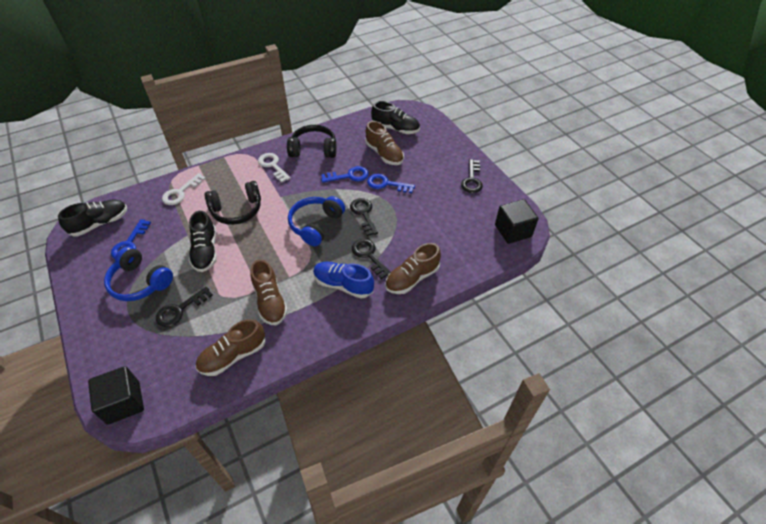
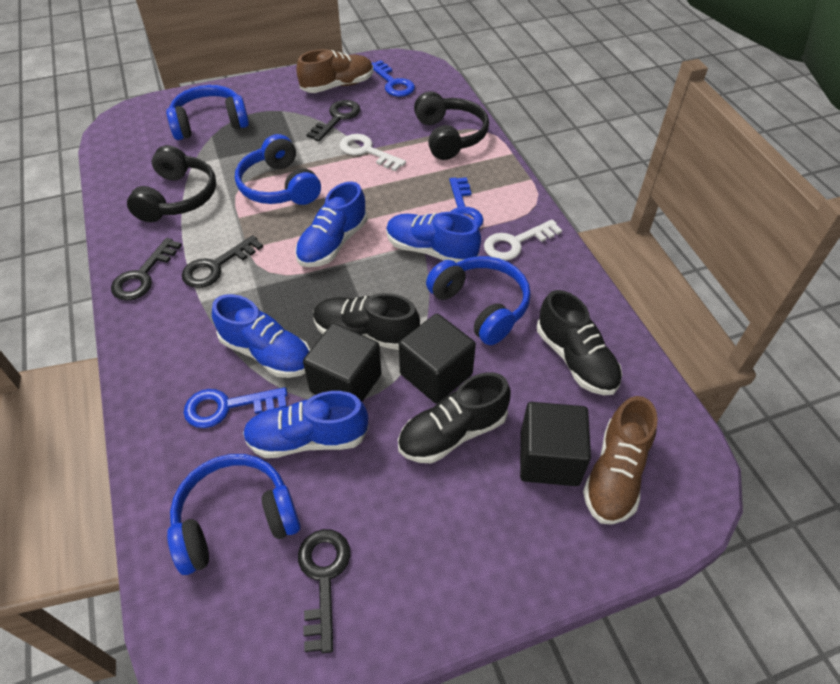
black cube: 2 -> 3
blue headphones: 2 -> 4
blue shoe: 1 -> 4
brown shoe: 4 -> 2

